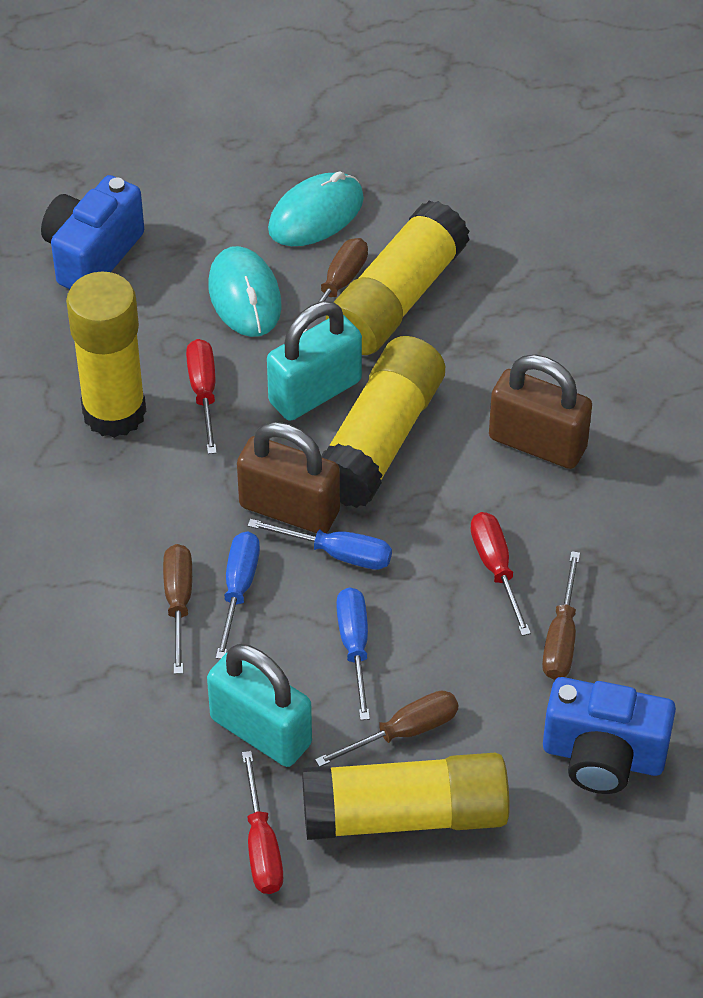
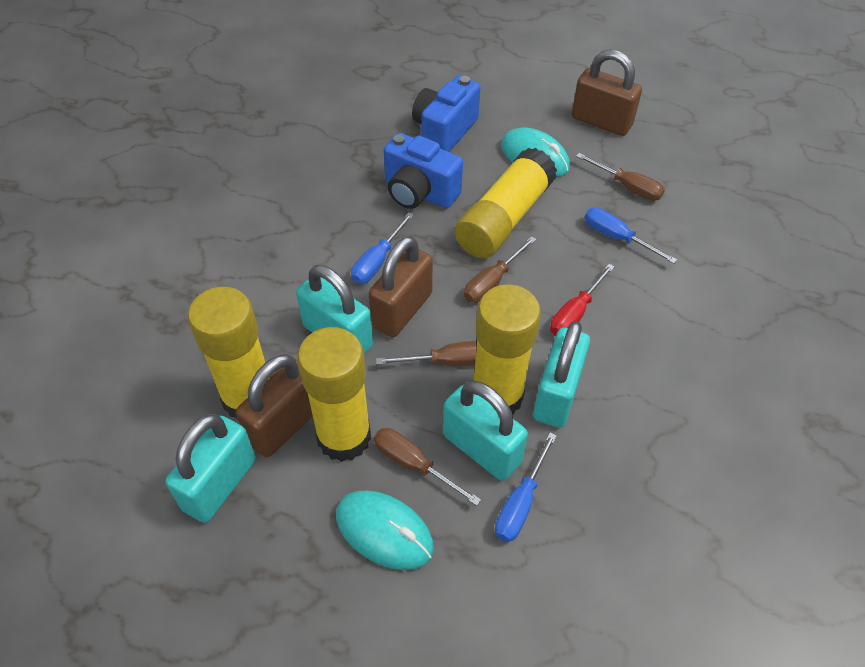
brown padlock: 2 -> 3
red screwdriver: 3 -> 1
turquoise padlock: 2 -> 4

